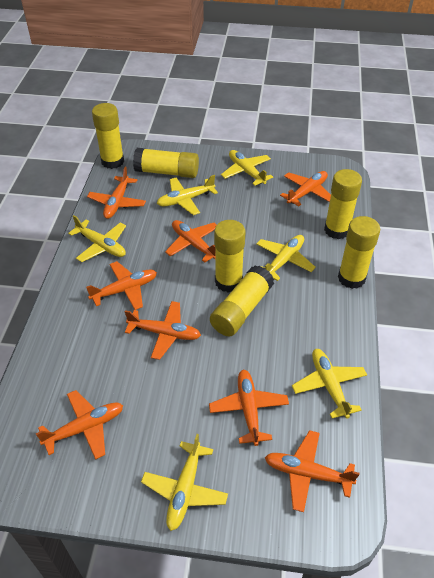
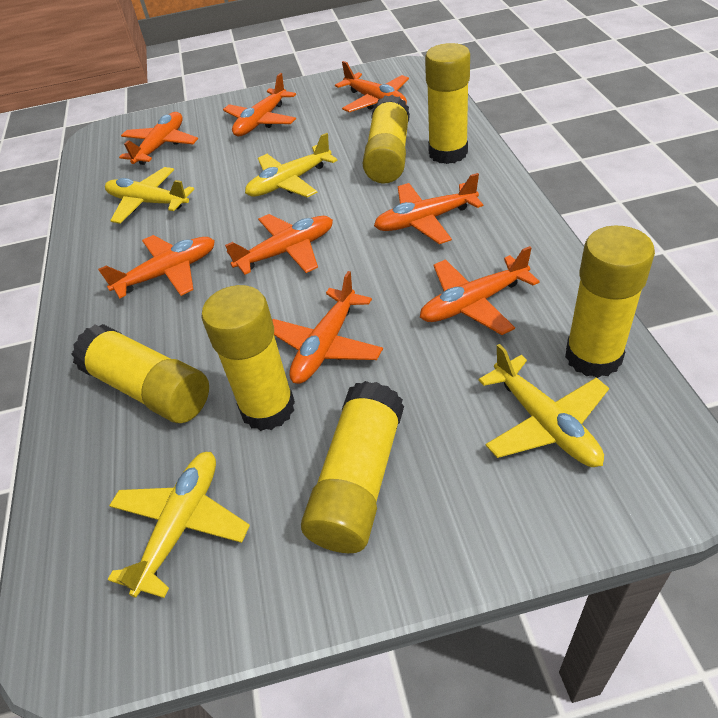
yellow plane: 6 -> 4

